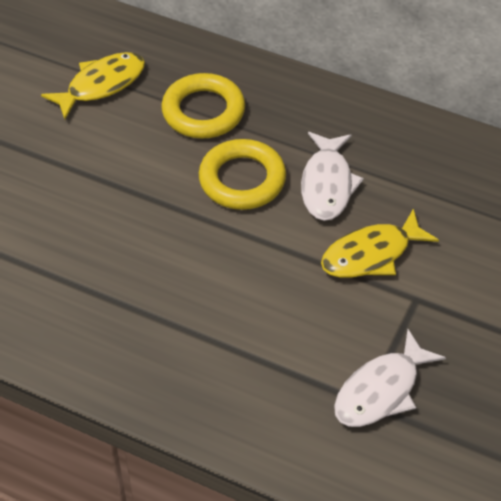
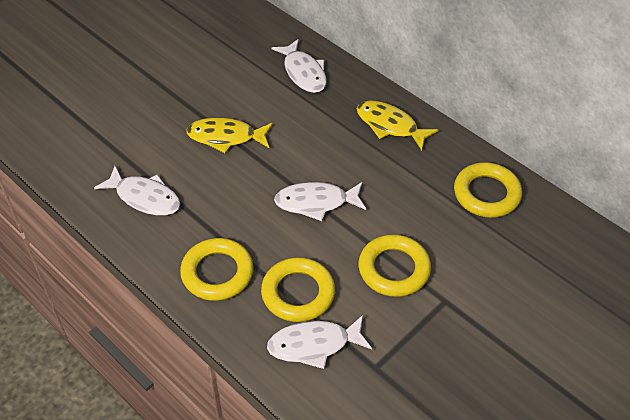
white fish: 2 -> 4
yellow ring: 2 -> 4

